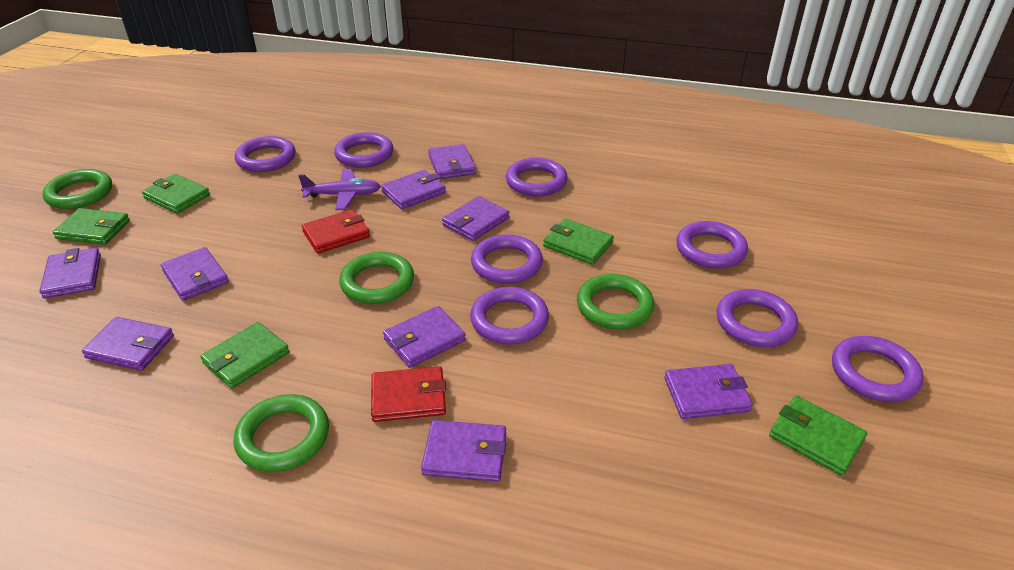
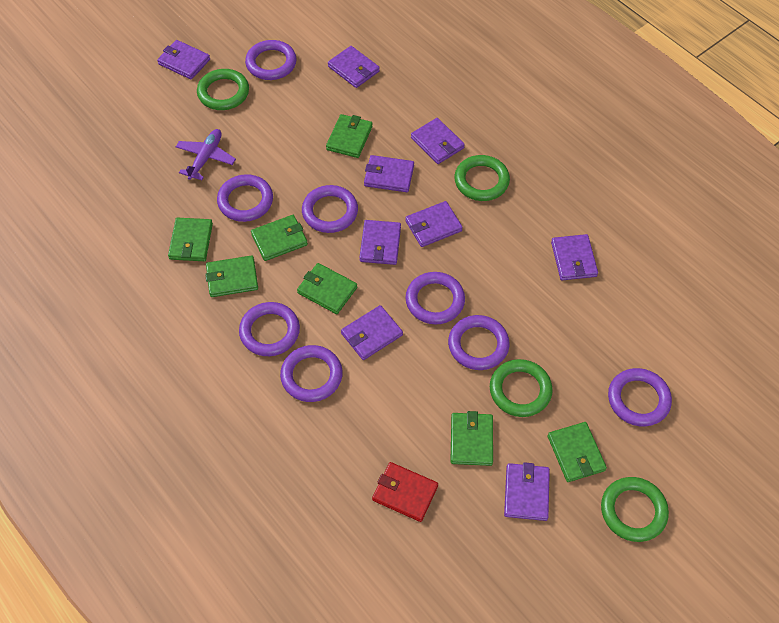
green wallet: 5 -> 7
red wallet: 2 -> 1

